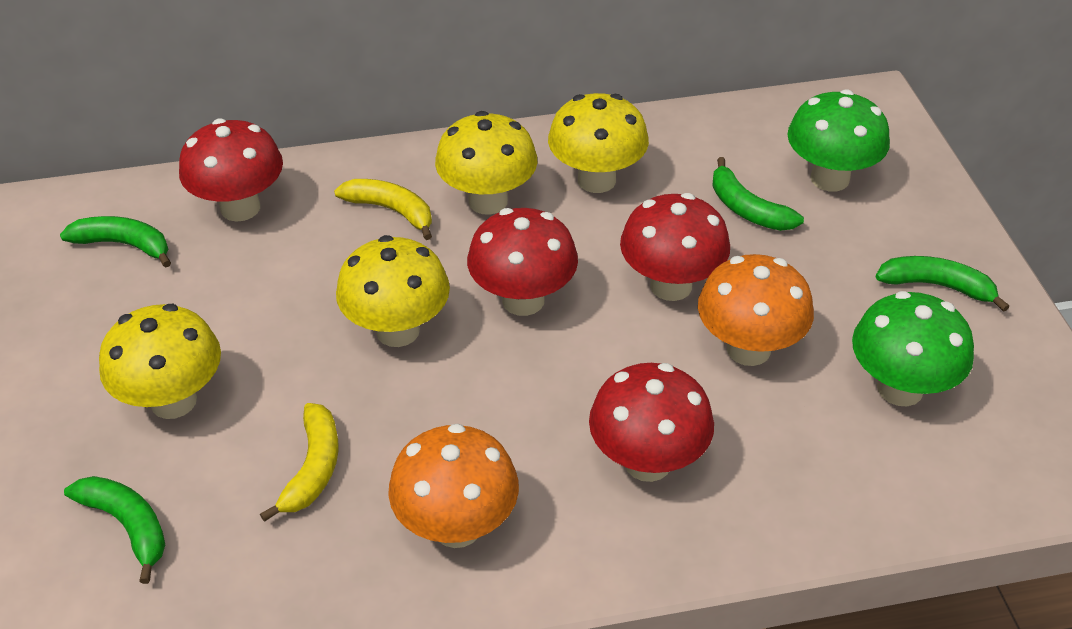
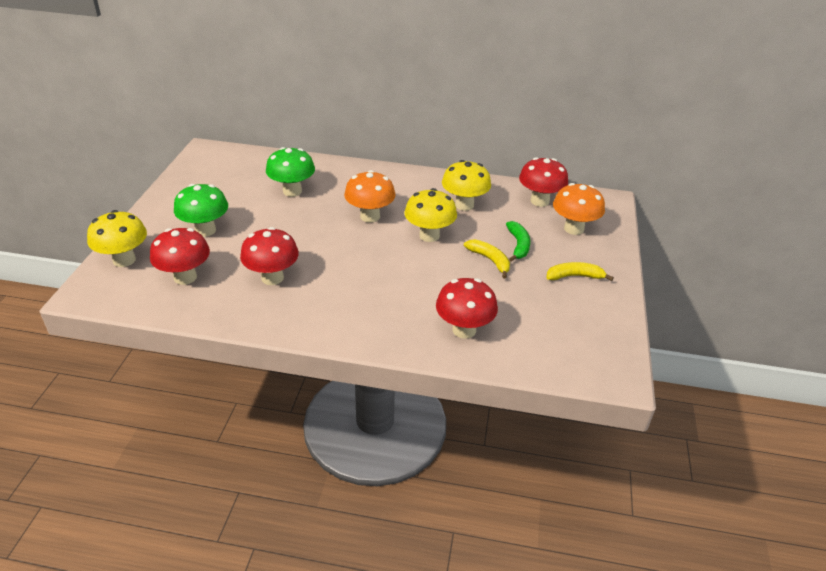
green banana: 4 -> 1
yellow mushroom: 4 -> 3

